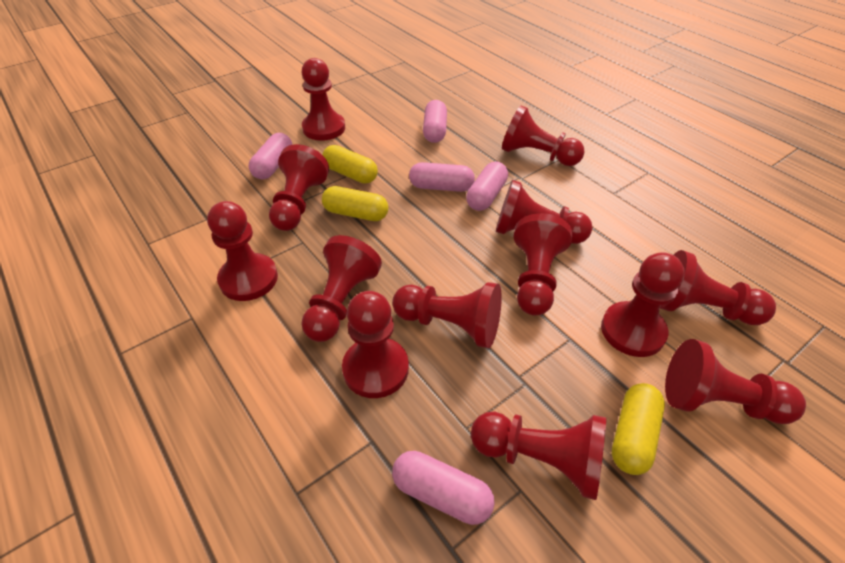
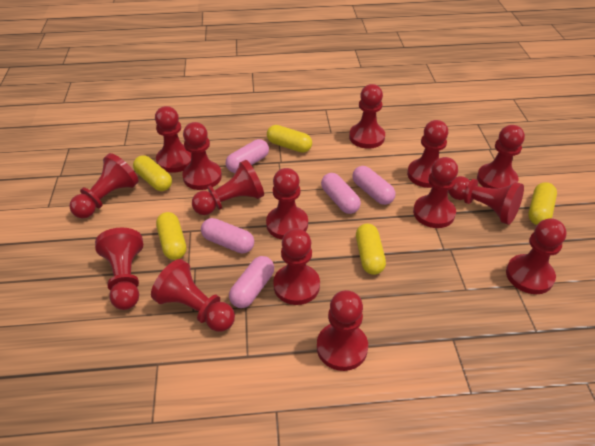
red pawn: 13 -> 15
yellow capsule: 3 -> 5

